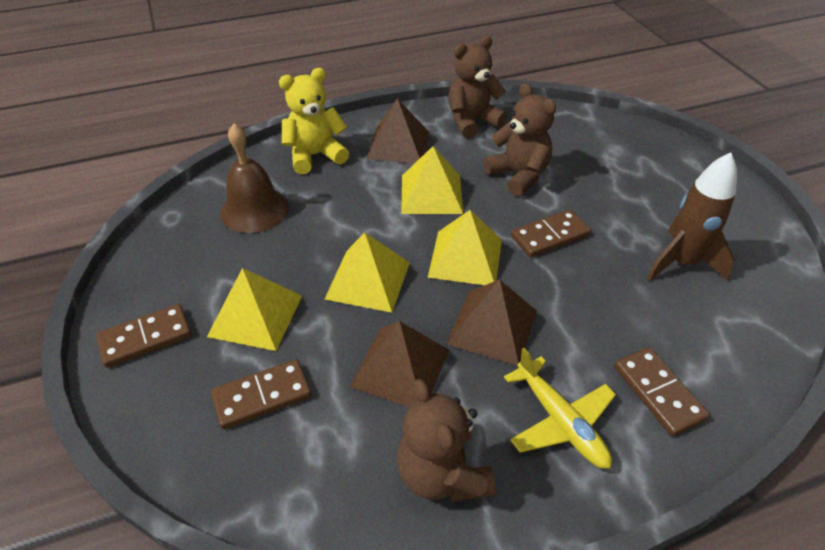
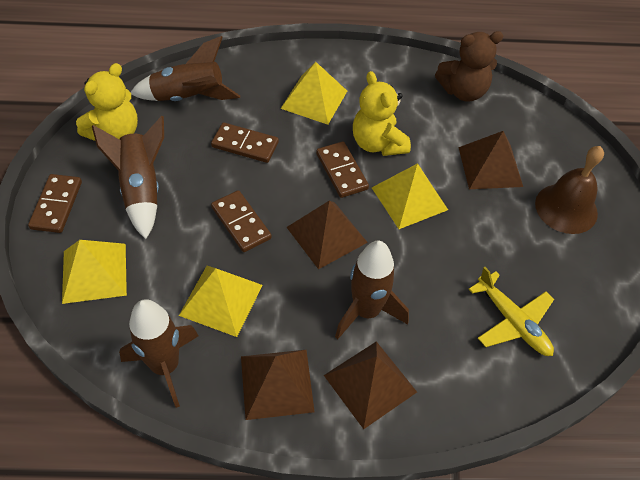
brown pyramid: 3 -> 4
brown rocket: 1 -> 4
brown teddy bear: 3 -> 1
yellow teddy bear: 1 -> 2

